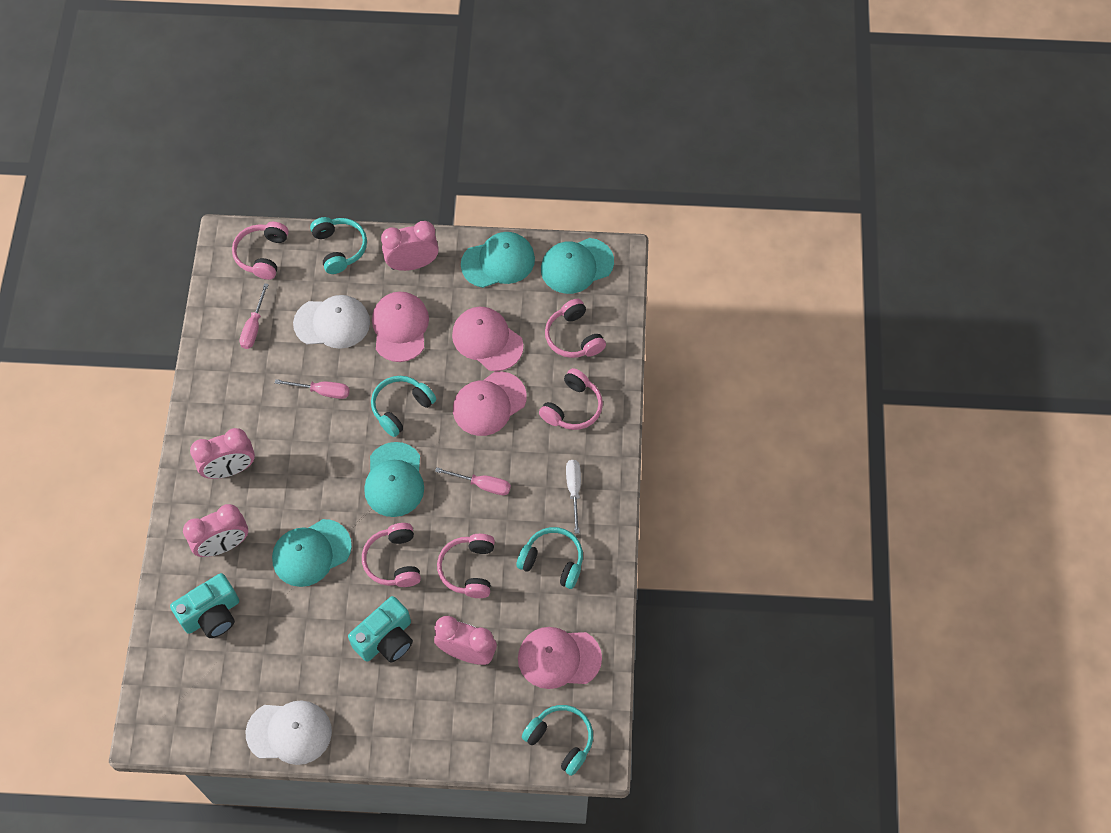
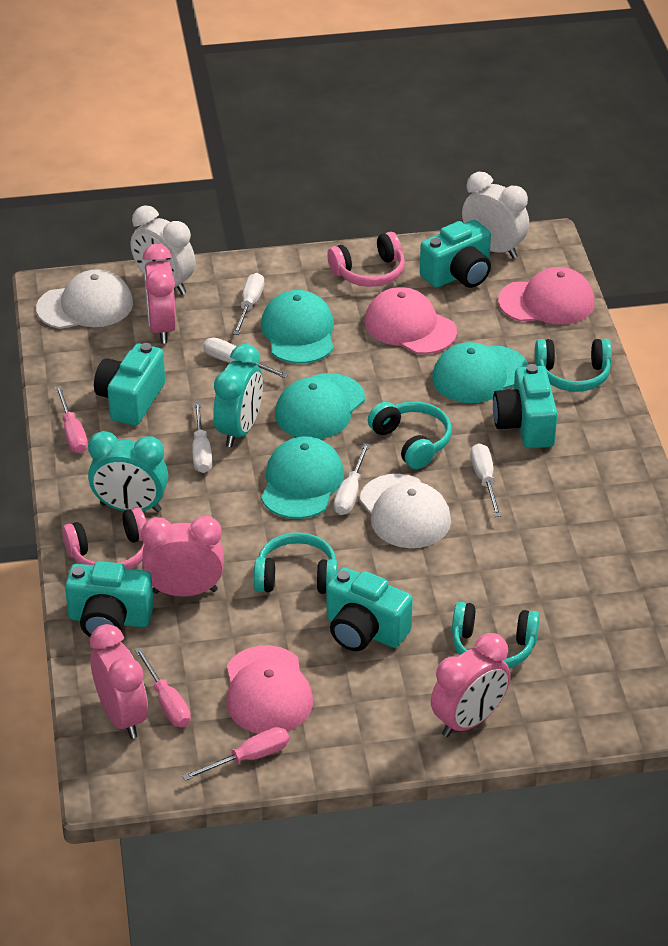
pink cap: 4 -> 3
pink headphones: 5 -> 2
turquoise camera: 2 -> 5
turquoise clock: 0 -> 2
white clock: 0 -> 2
white screwdriver: 1 -> 5

